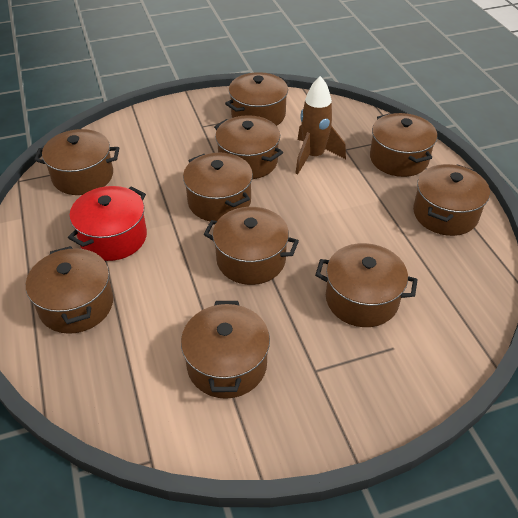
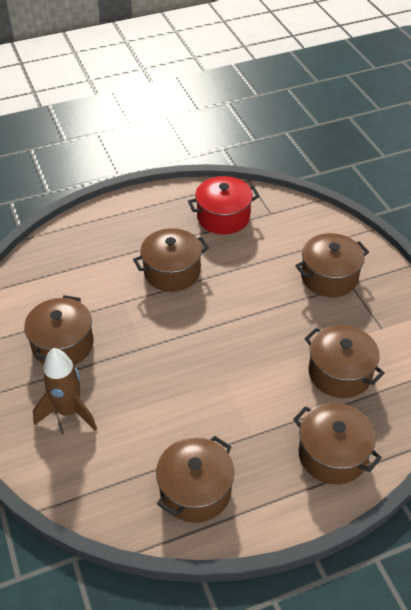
brown pot: 10 -> 6

